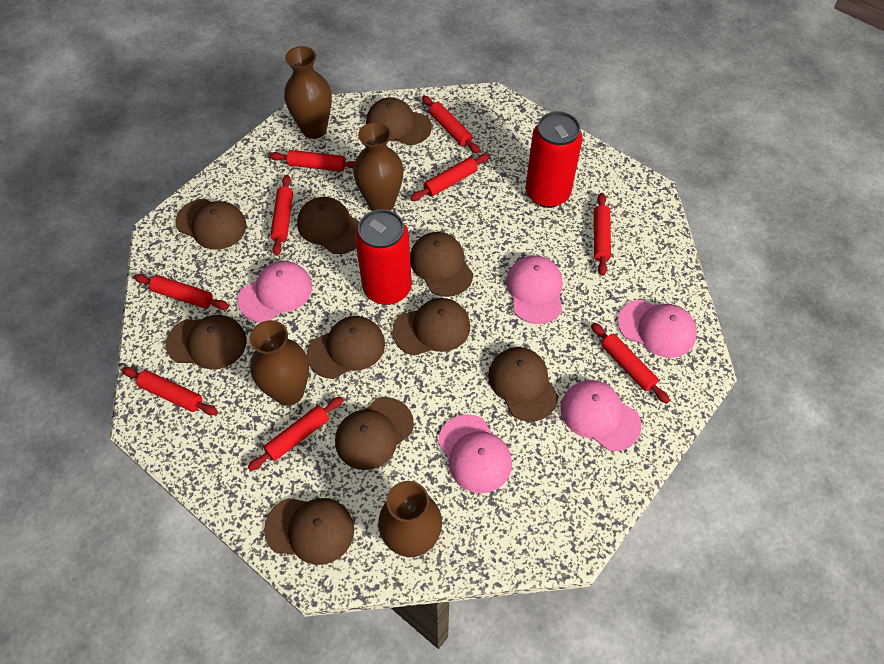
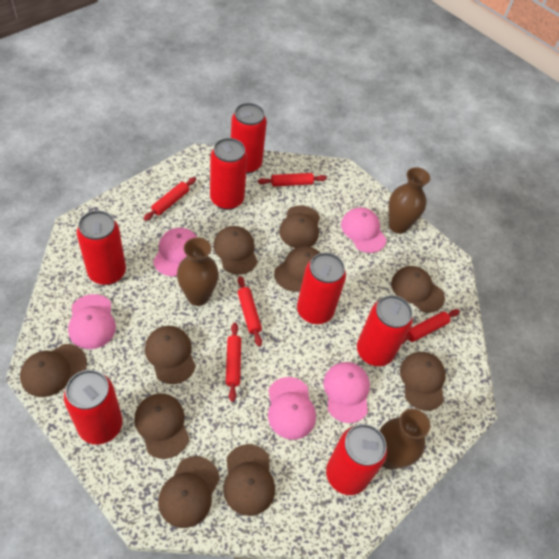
brown vase: 4 -> 3
red can: 2 -> 7
red rolling pin: 9 -> 5

